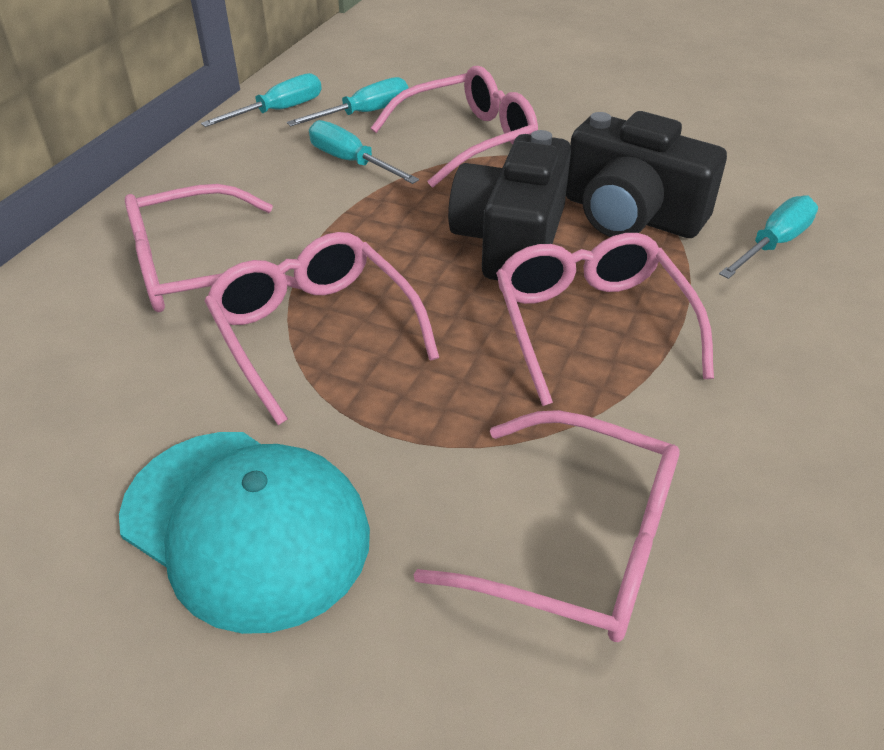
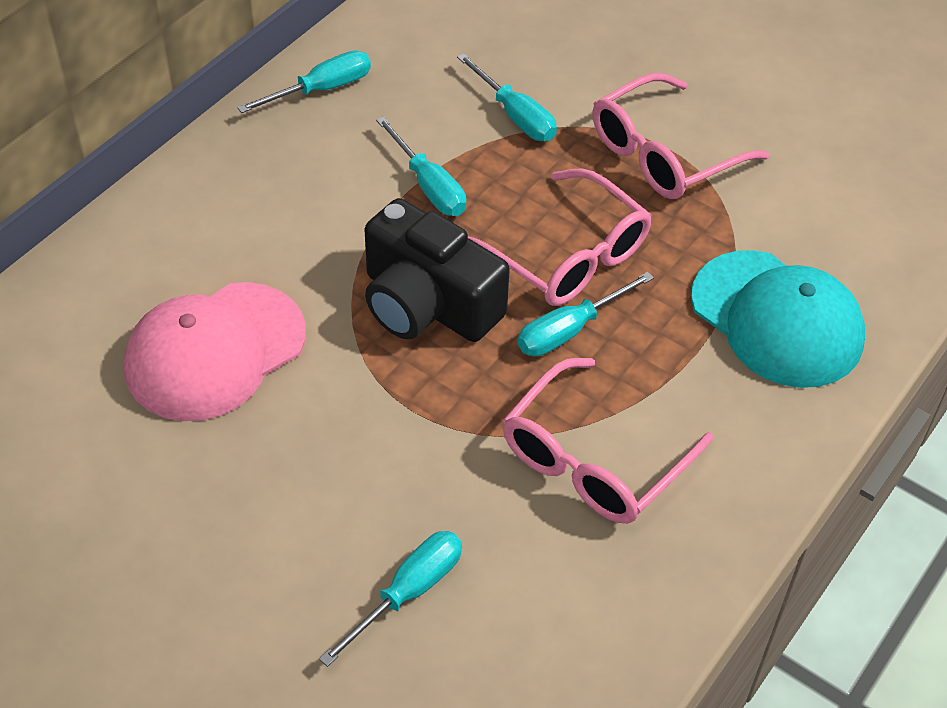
black camera: 2 -> 1
pink cap: 0 -> 1
pink glasses: 5 -> 3
turquoise screwdriver: 4 -> 5

